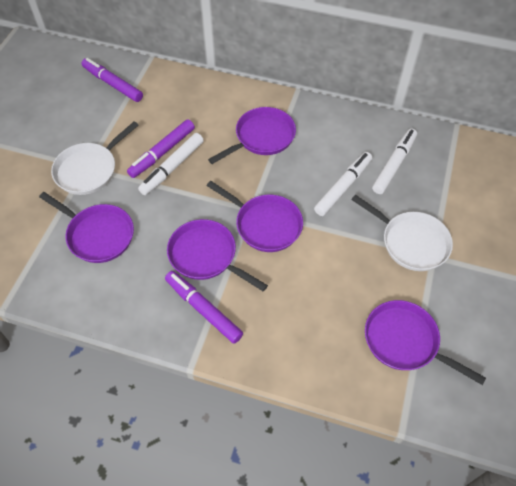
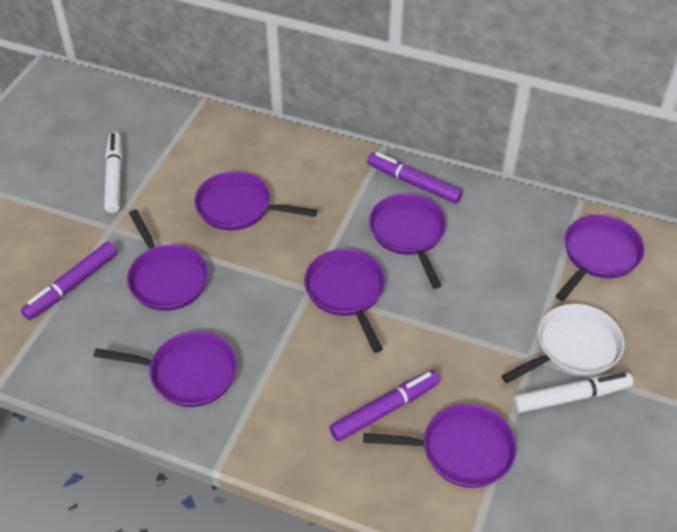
purple pan: 5 -> 7
white marker: 3 -> 2
white pan: 2 -> 1

